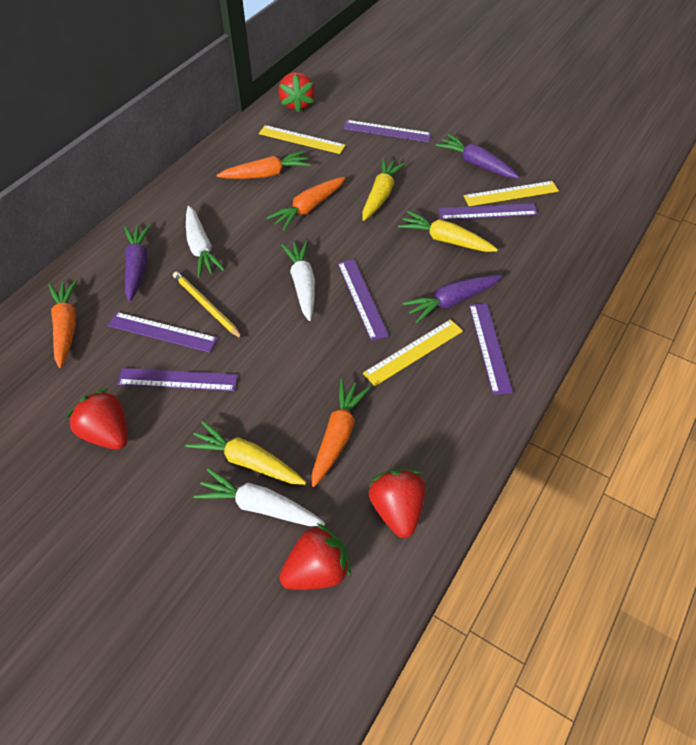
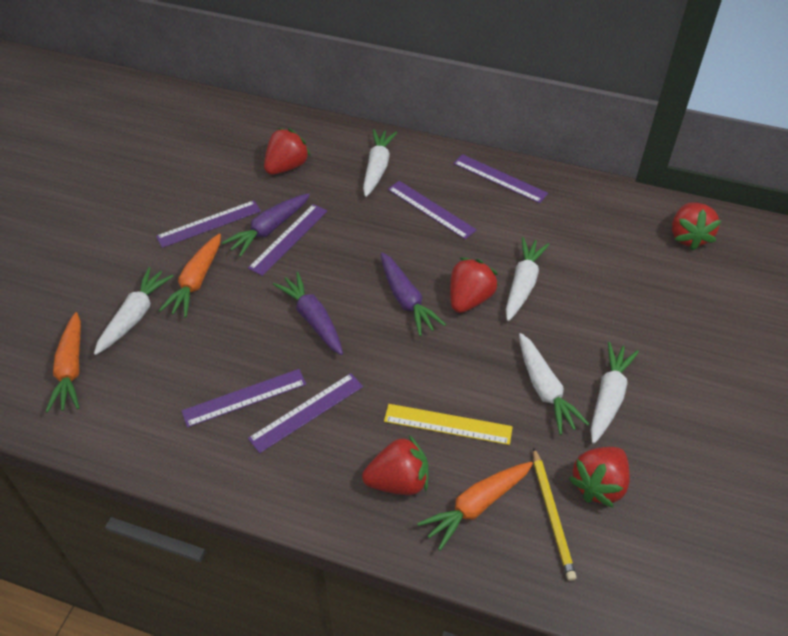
orange carrot: 4 -> 3
red strawberry: 4 -> 5
white carrot: 3 -> 5
yellow carrot: 3 -> 0
yellow ruler: 3 -> 1

